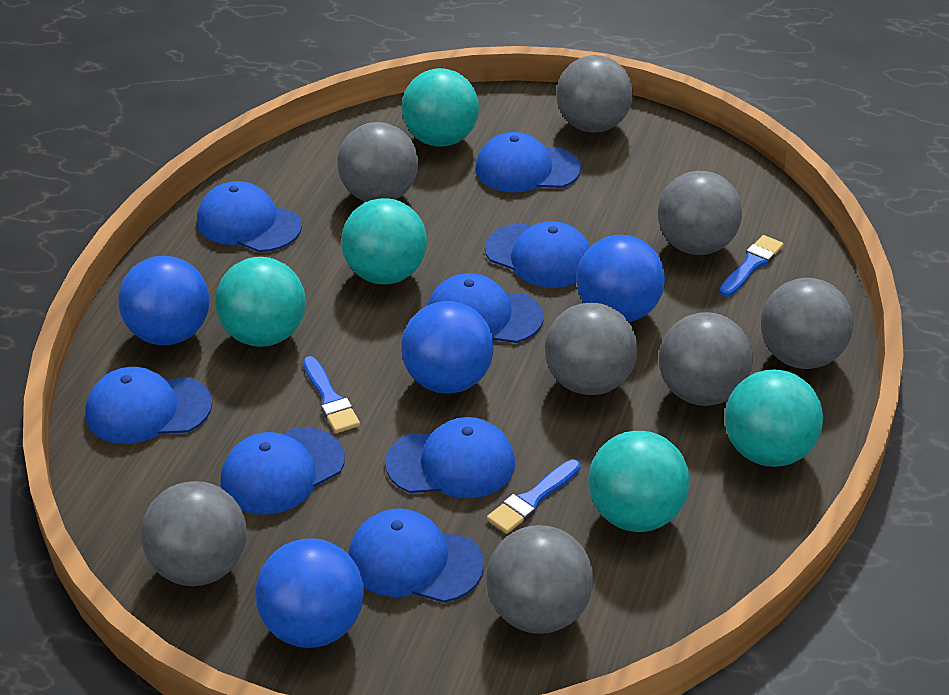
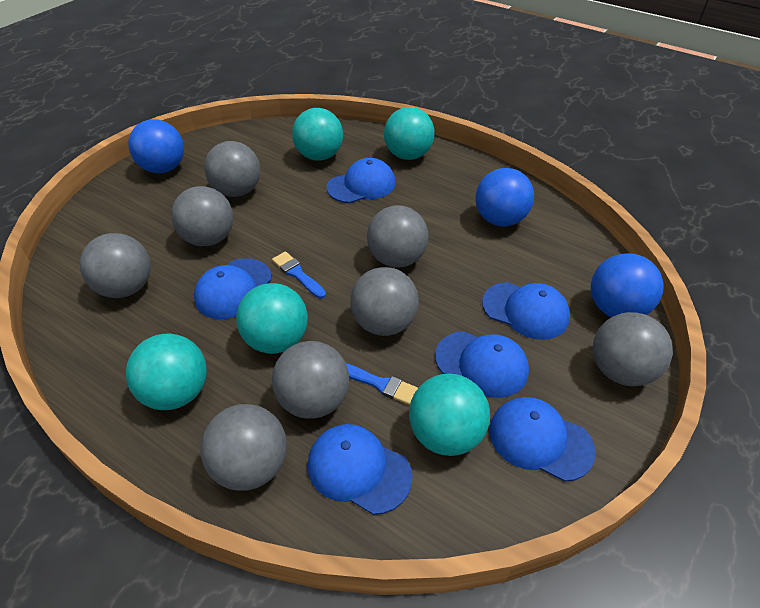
blue ball: 4 -> 3
blue brush: 3 -> 2
blue cap: 8 -> 6

